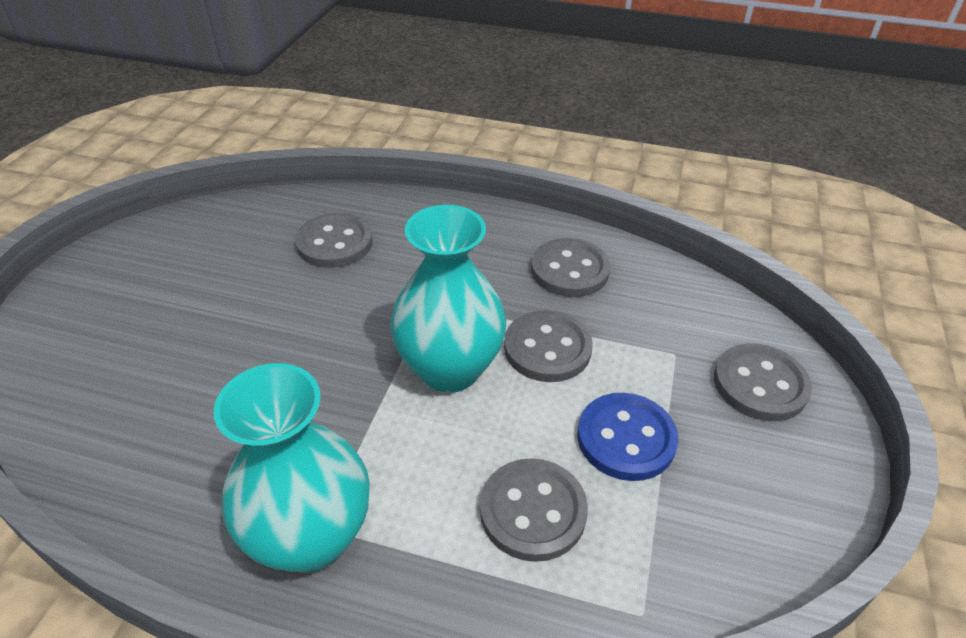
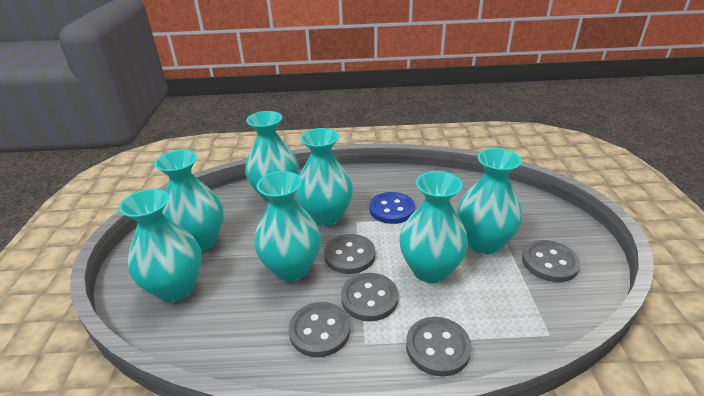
turquoise vase: 2 -> 7

